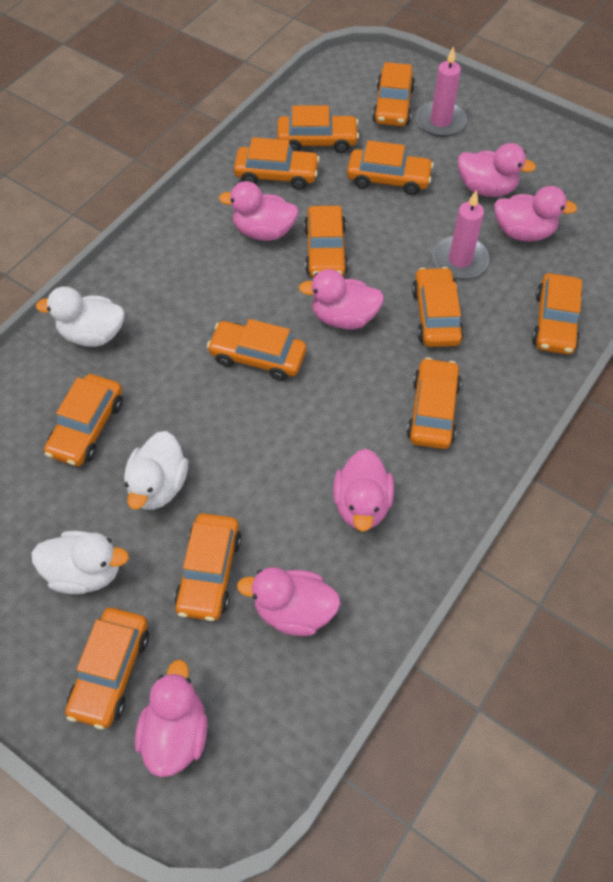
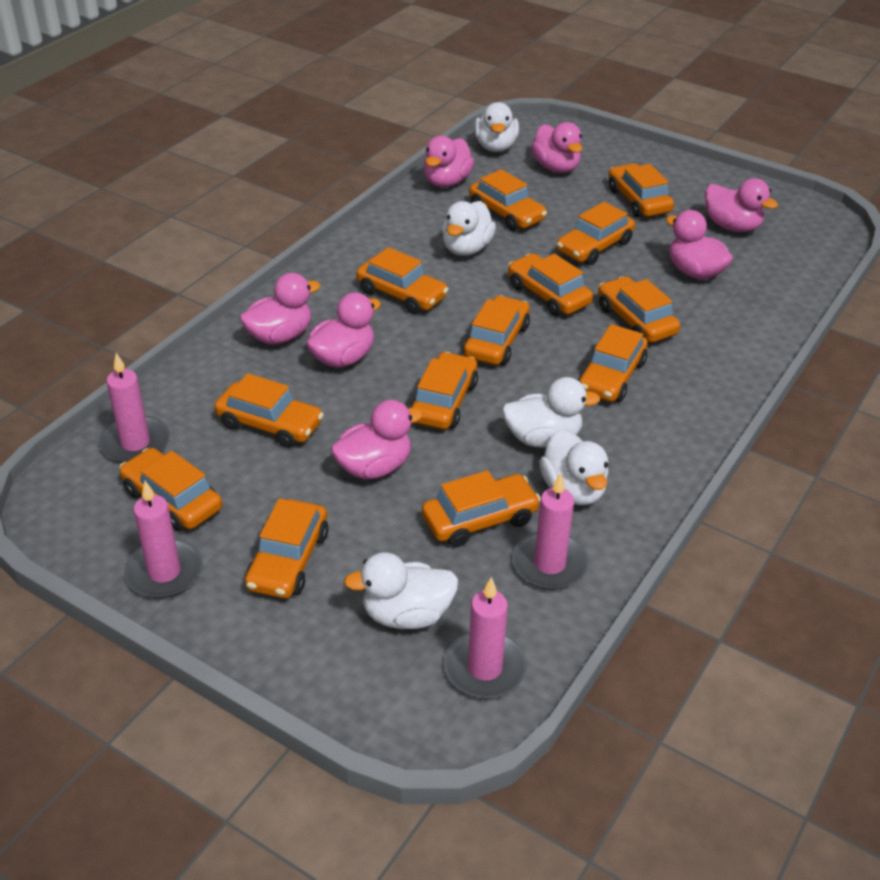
orange car: 12 -> 13
pink candle: 2 -> 4
white duck: 3 -> 5

